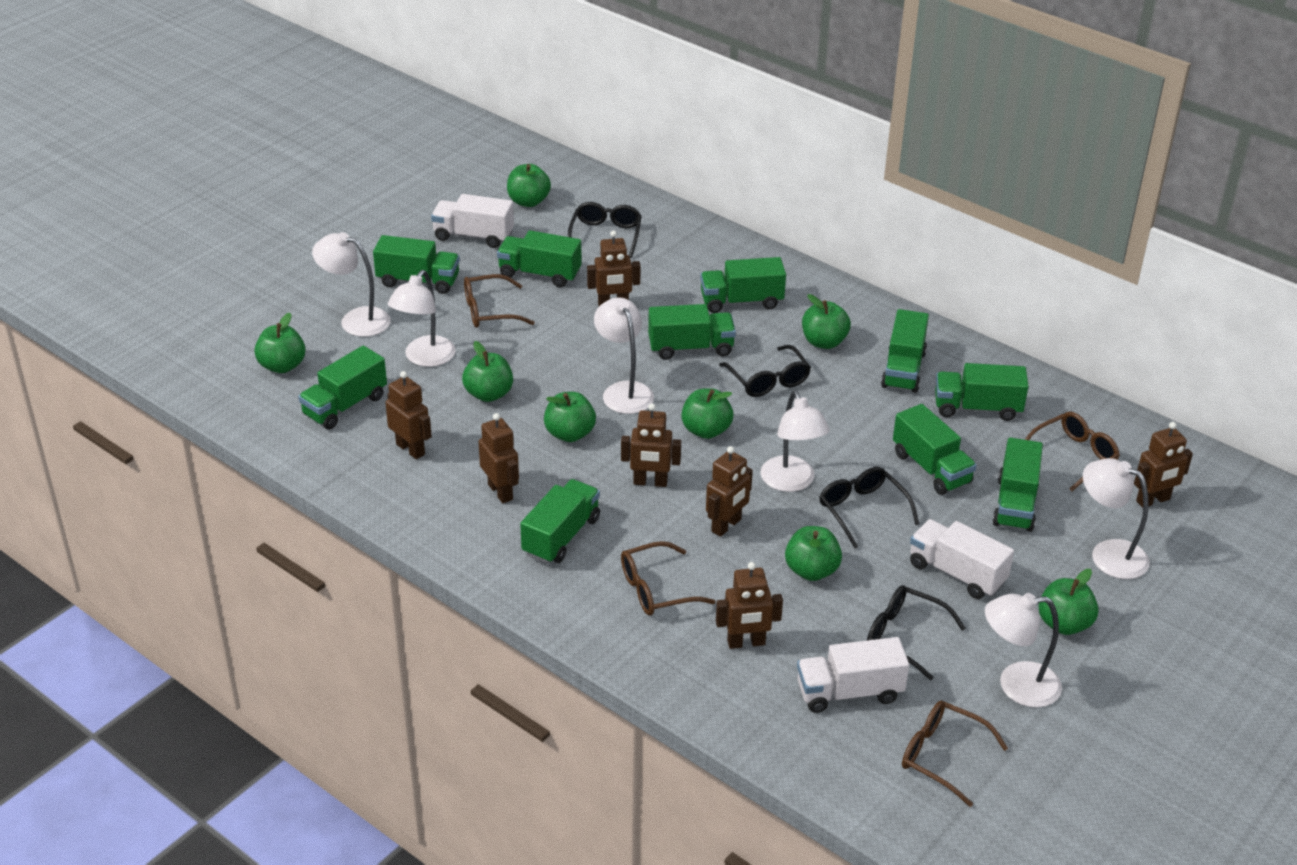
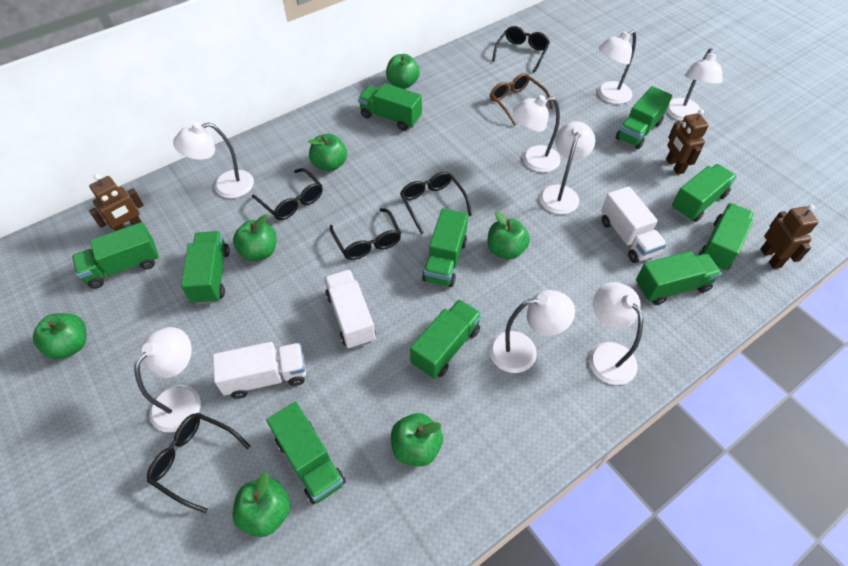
black glasses: 4 -> 5
brown glasses: 4 -> 1
brown robot: 7 -> 3
green apple: 8 -> 7
white lamp: 6 -> 8

